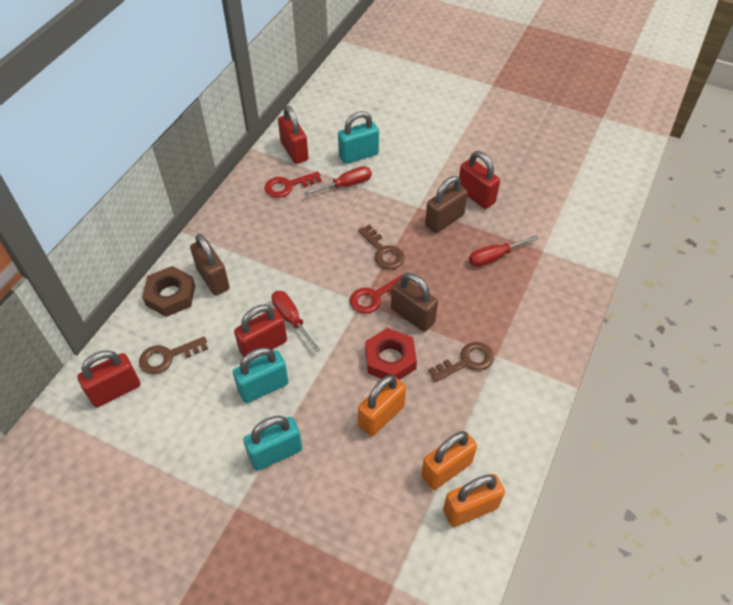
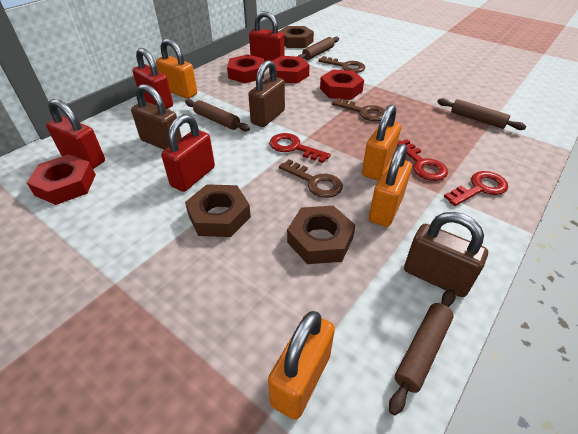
brown nut: 1 -> 3
brown rolling pin: 0 -> 4
orange padlock: 3 -> 4
red key: 2 -> 3
red nut: 1 -> 4
red screwdriver: 3 -> 0
turquoise padlock: 3 -> 0

